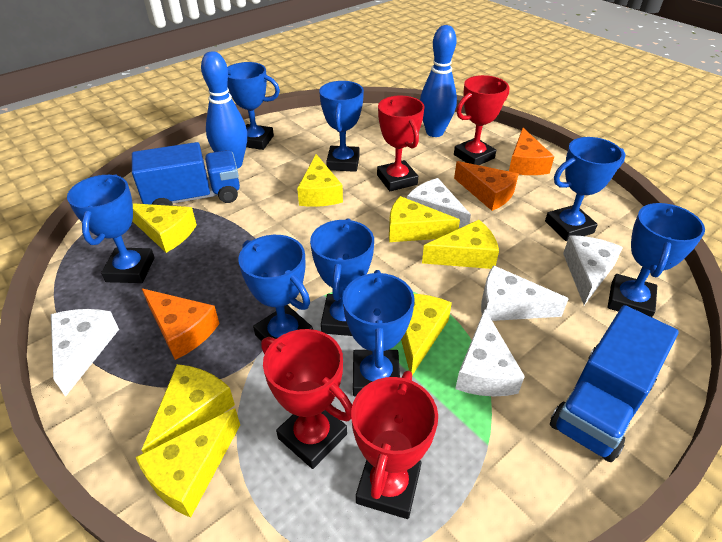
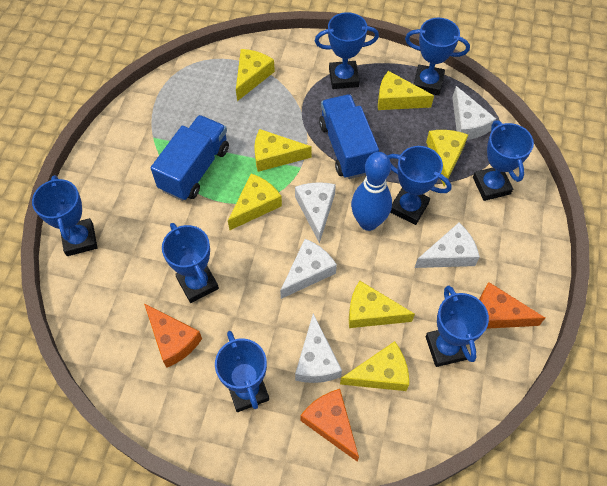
blue bowling pin: 2 -> 1
red trophy: 4 -> 0

